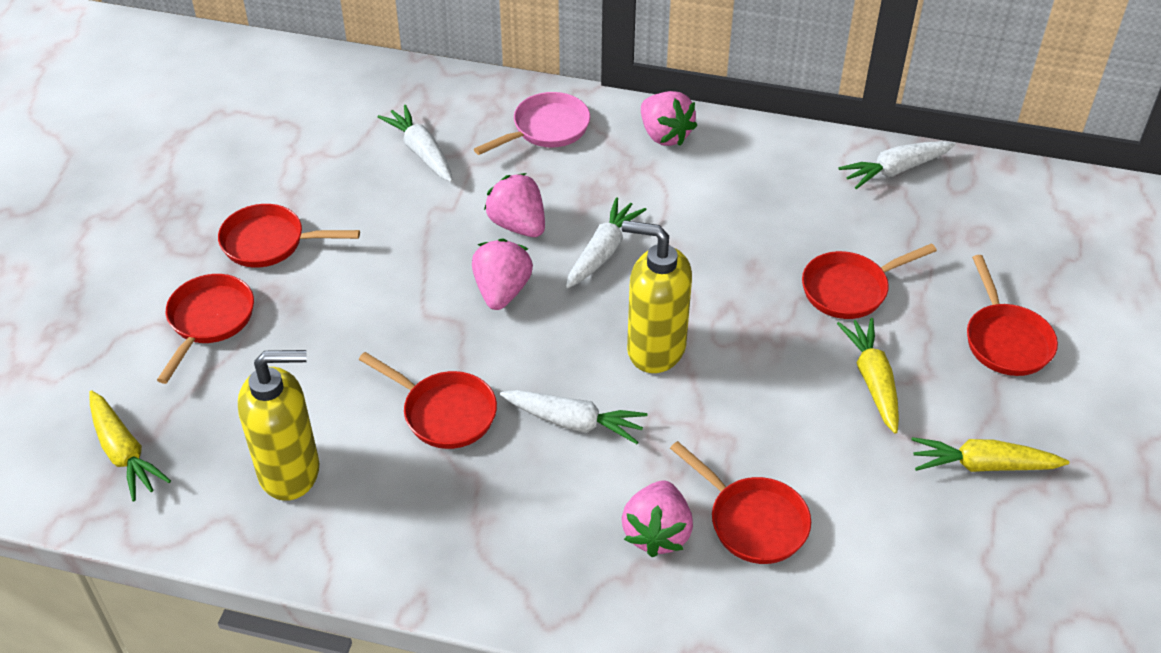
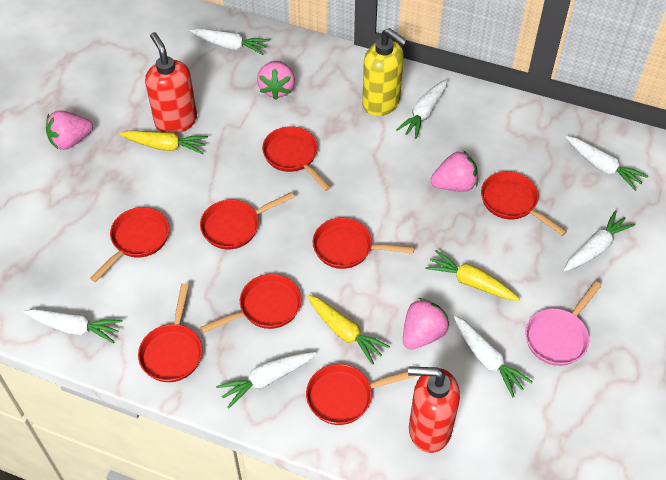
red pan: 6 -> 8
red soap dispenser: 0 -> 2
white carrot: 4 -> 7
yellow soap dispenser: 2 -> 1

